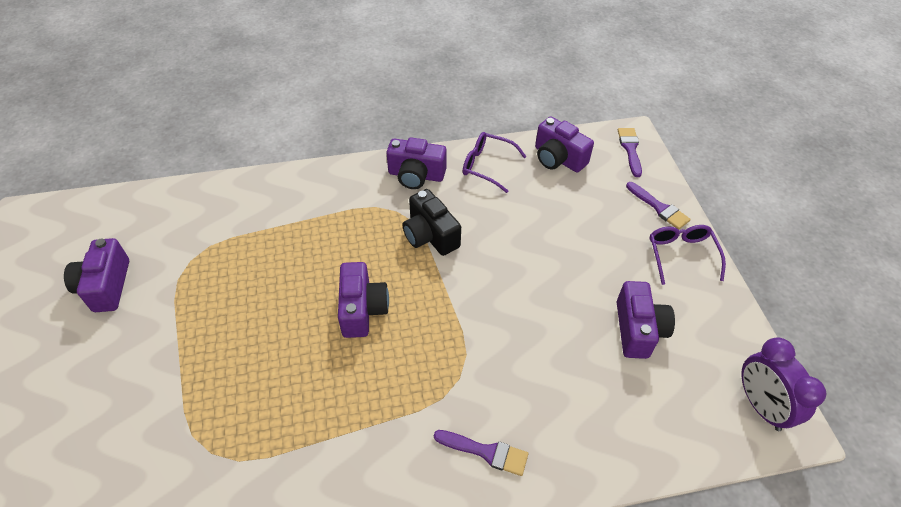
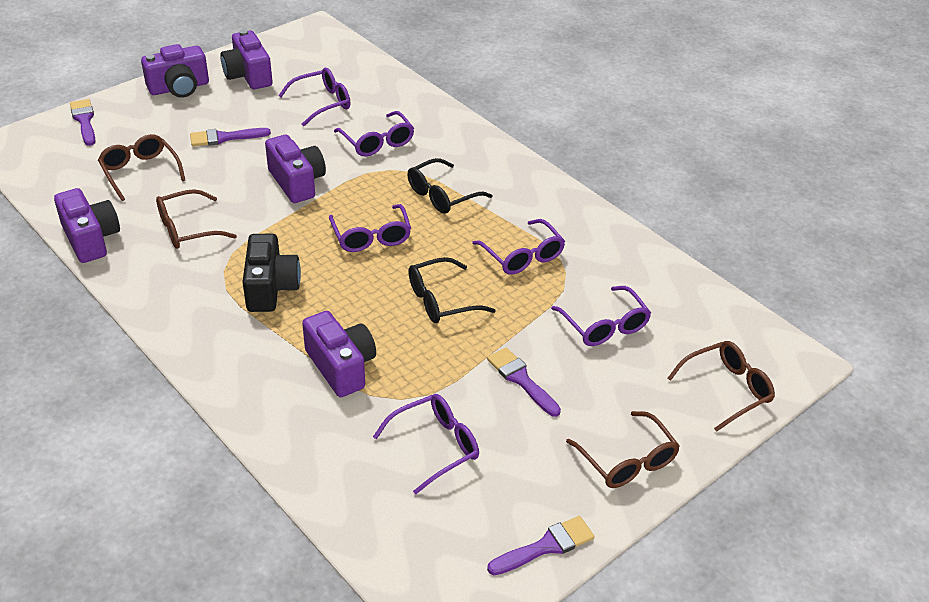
black glasses: 0 -> 2
brown glasses: 0 -> 4
purple brush: 3 -> 4
purple clock: 1 -> 0
purple glasses: 2 -> 6

